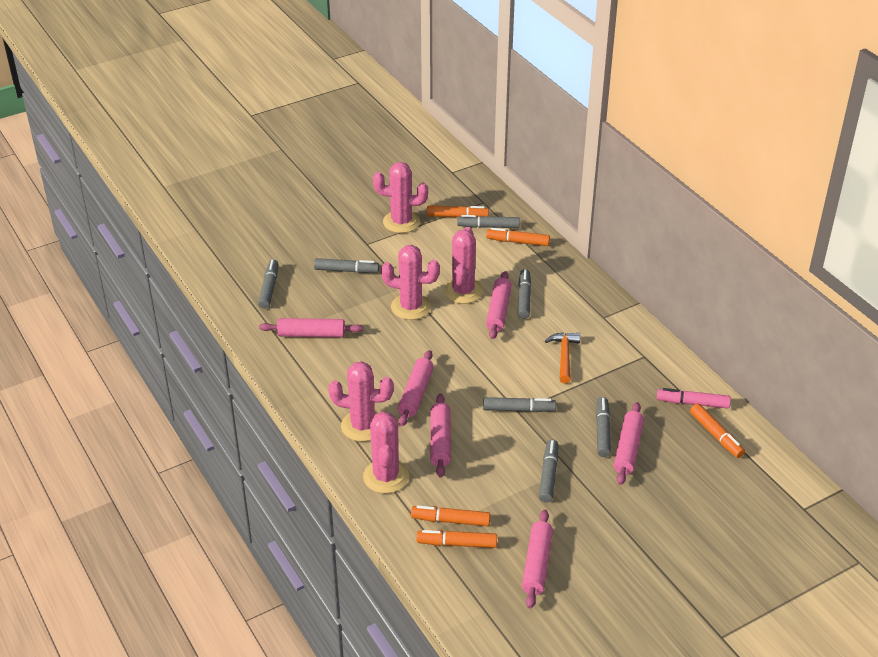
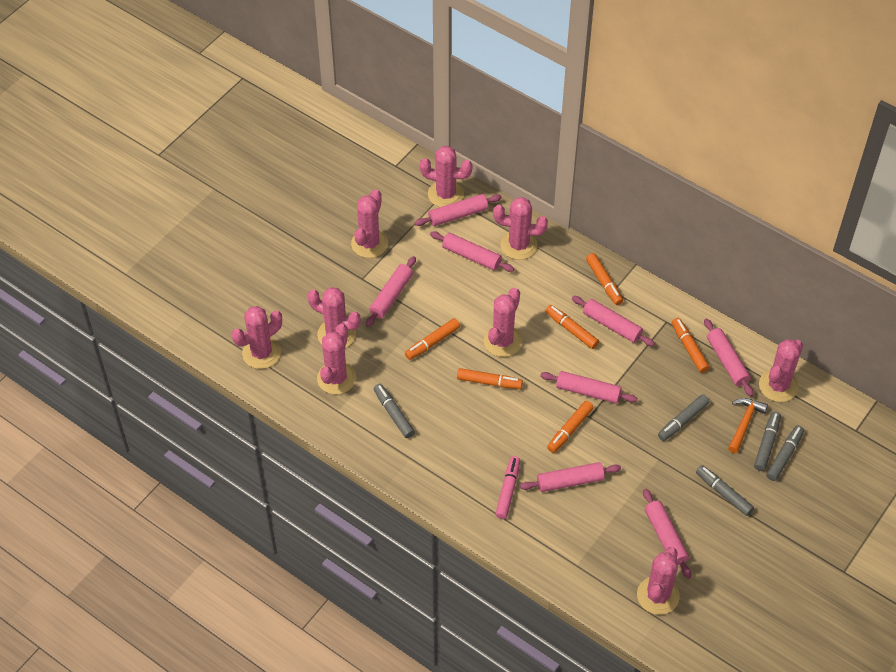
grey marker: 7 -> 5
orange marker: 5 -> 6
pink cactus: 5 -> 9
pink rolling pin: 6 -> 8

